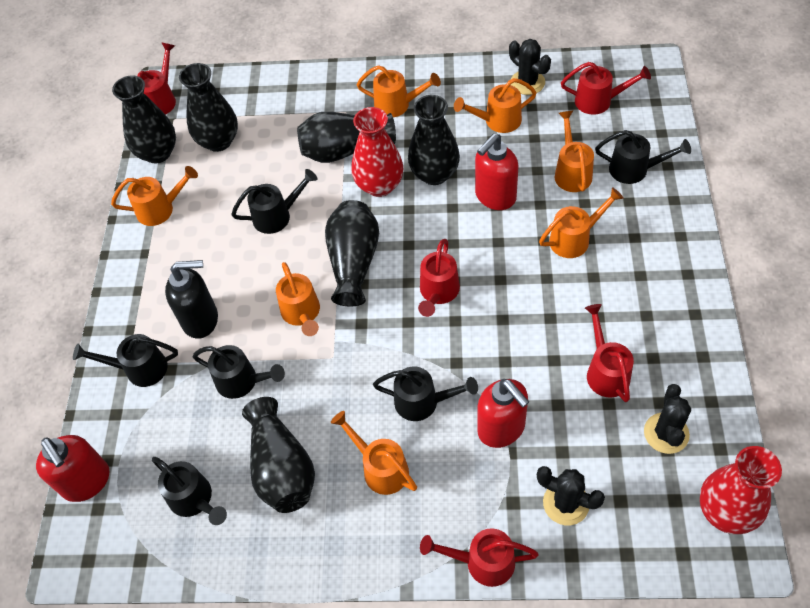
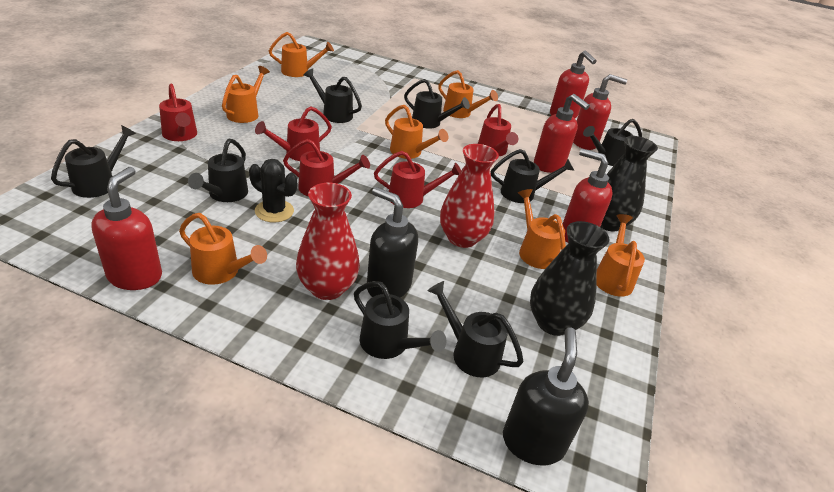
black cactus: 3 -> 1
black soap dispenser: 1 -> 2
black vase: 6 -> 2
black watering can: 6 -> 8
red soap dispenser: 3 -> 5

